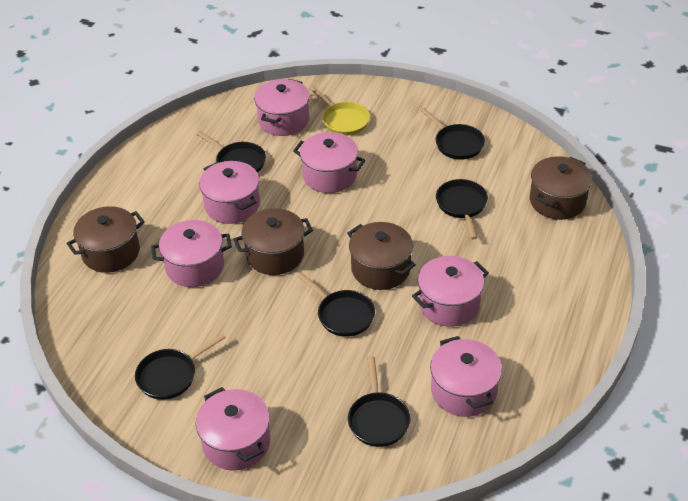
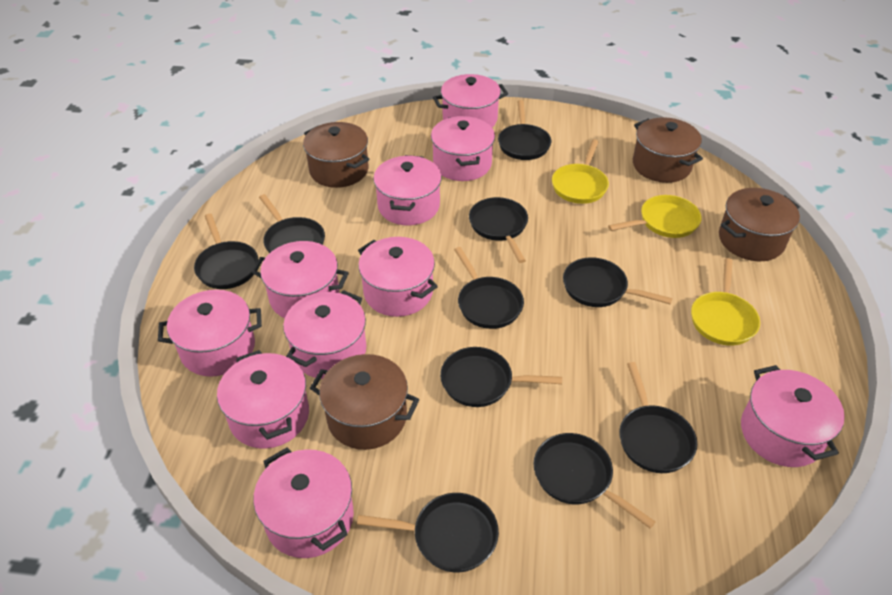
black pan: 6 -> 10
pink pot: 7 -> 10
yellow pan: 1 -> 3

